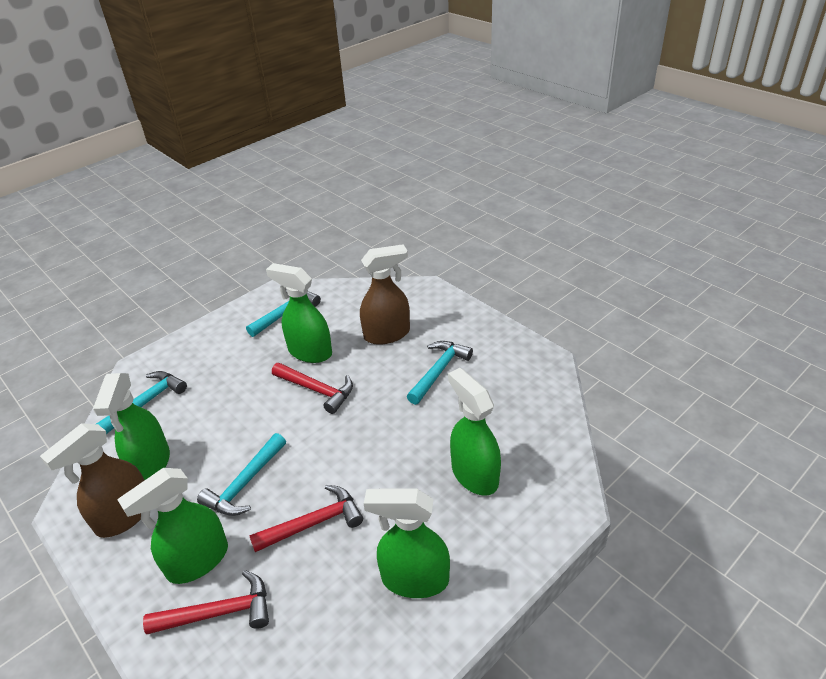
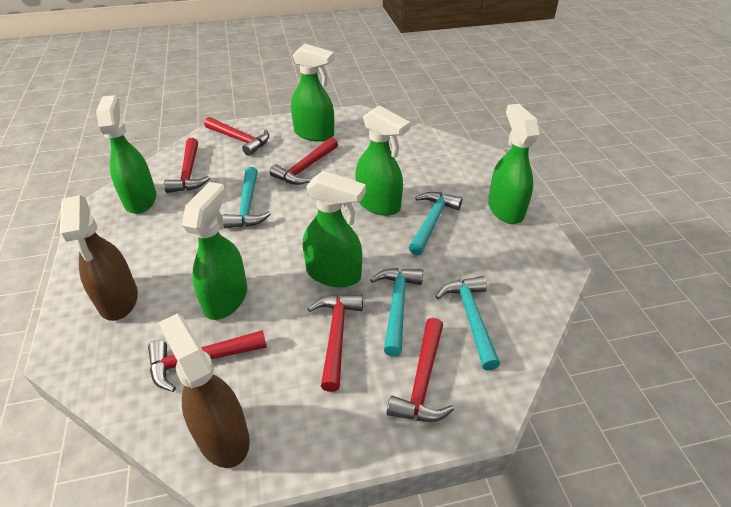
green spray bottle: 5 -> 6
red hammer: 3 -> 6

